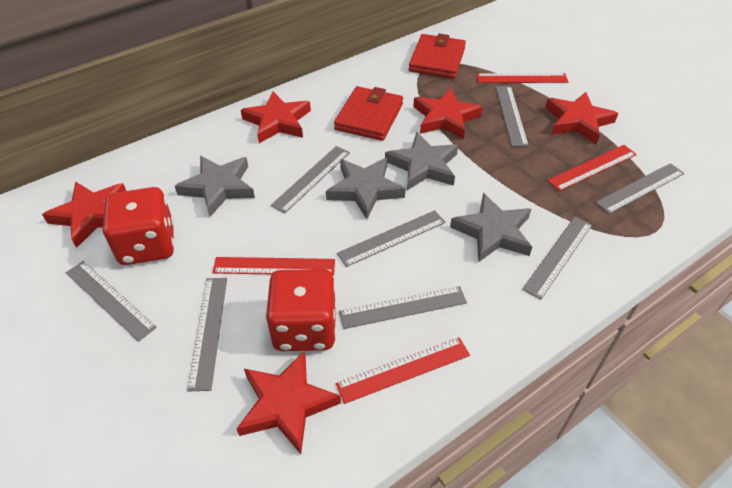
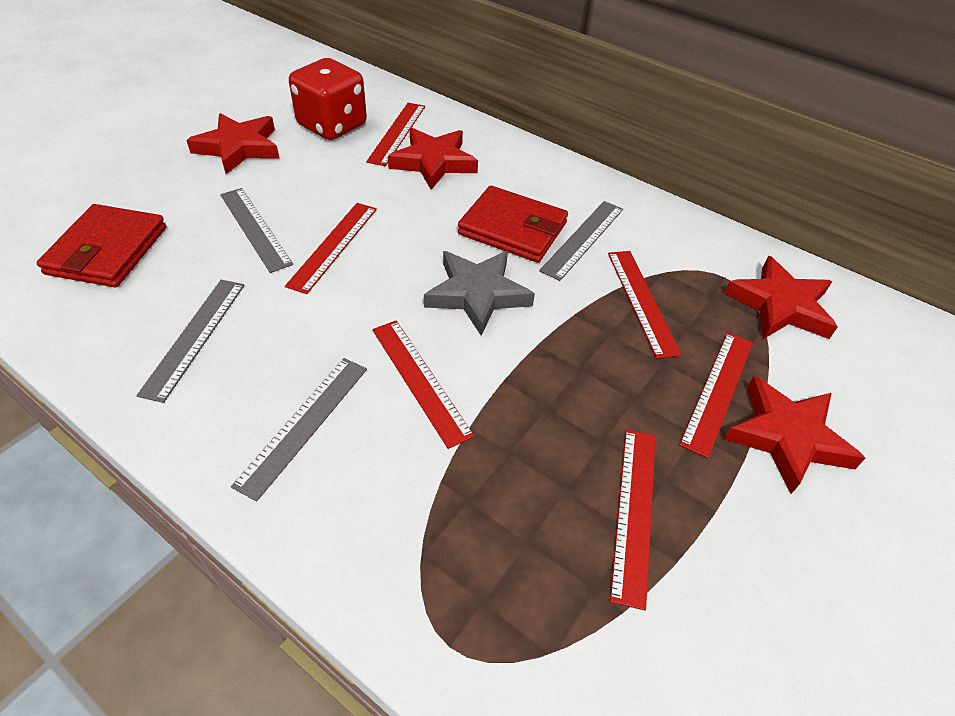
grey ruler: 8 -> 4
grey star: 4 -> 1
red dice: 2 -> 1
red ruler: 4 -> 6
red star: 5 -> 4

